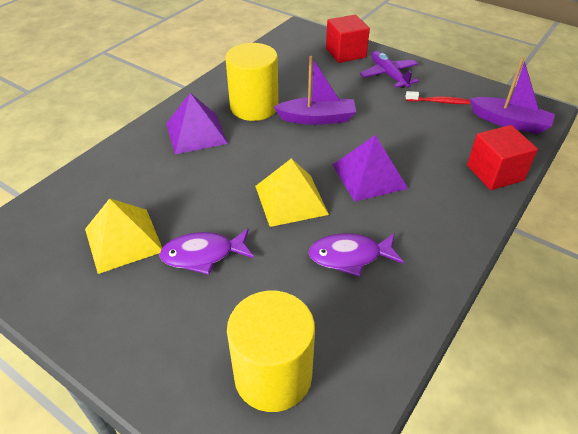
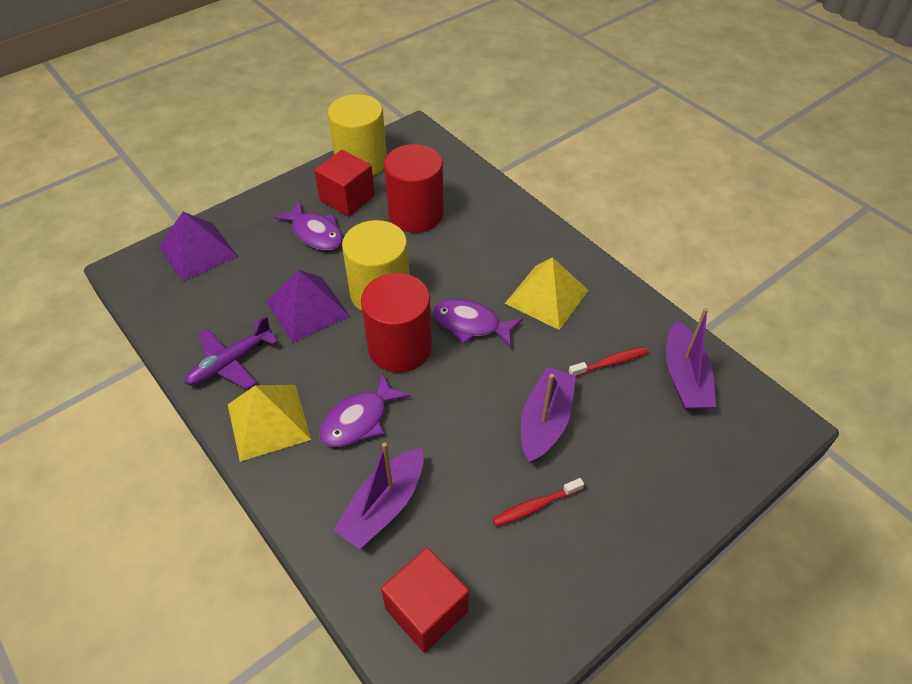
purple boat: 2 -> 3
purple fish: 2 -> 3
red cylinder: 0 -> 2
red toothbrush: 1 -> 2

